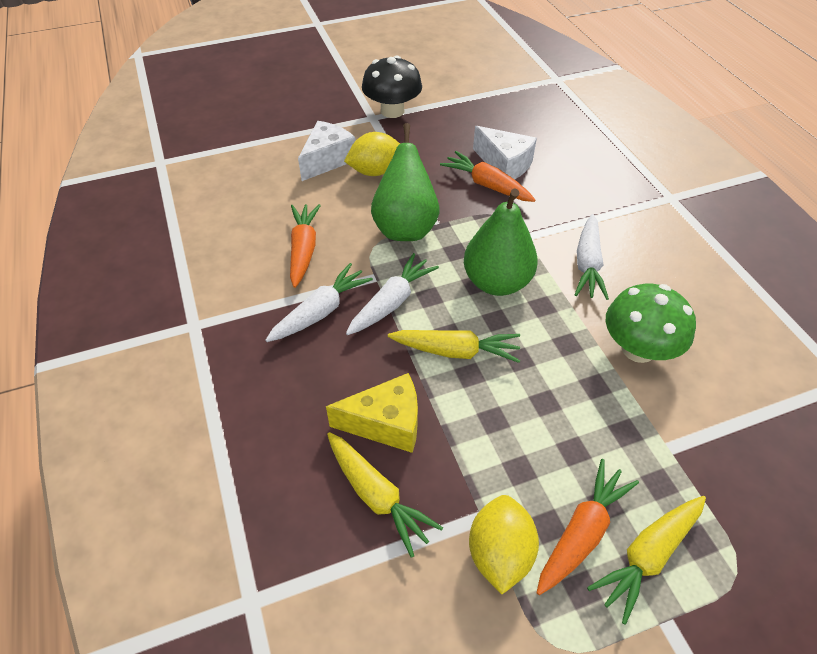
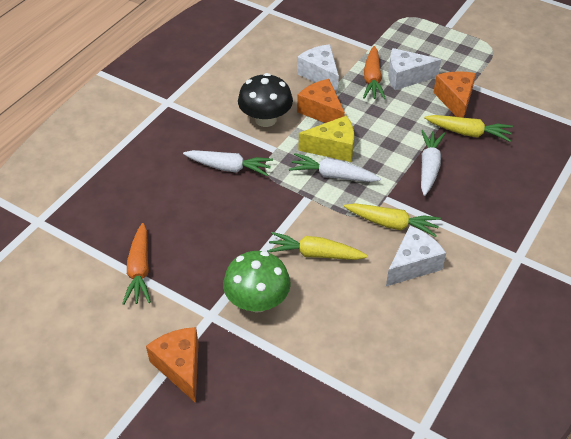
green pear: 2 -> 0
orange carrot: 3 -> 2
orange cheese: 0 -> 3
white cheese: 2 -> 3
yellow lemon: 2 -> 0

